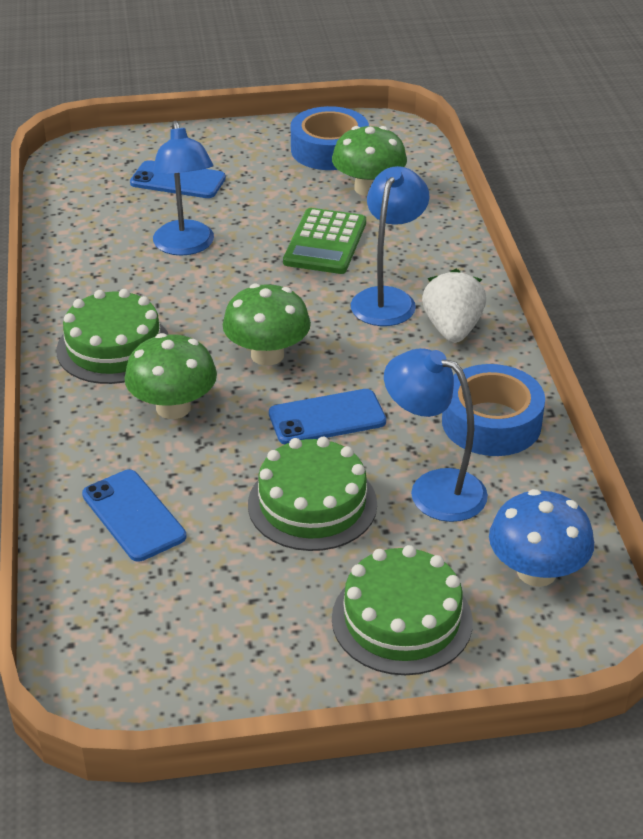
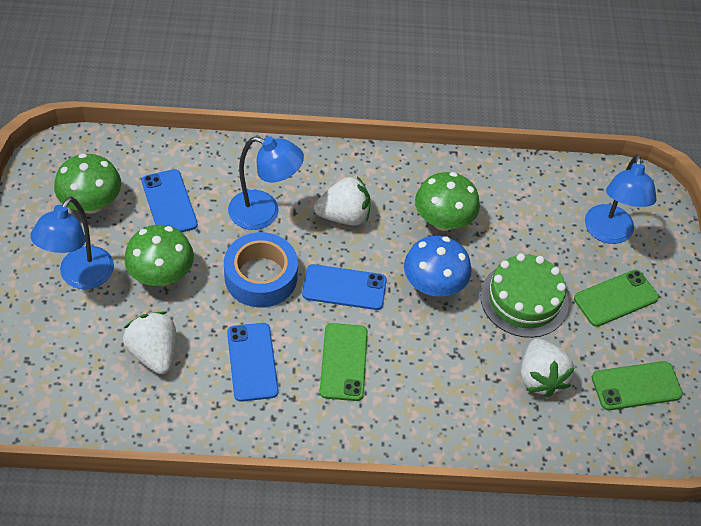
blue tape: 2 -> 1
green cake: 3 -> 1
green calculator: 1 -> 0
green phone: 0 -> 3
white strawberry: 1 -> 3

